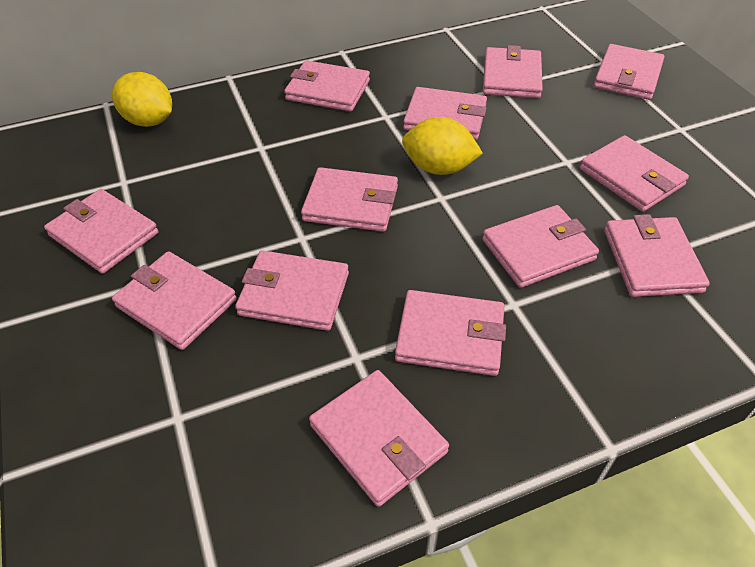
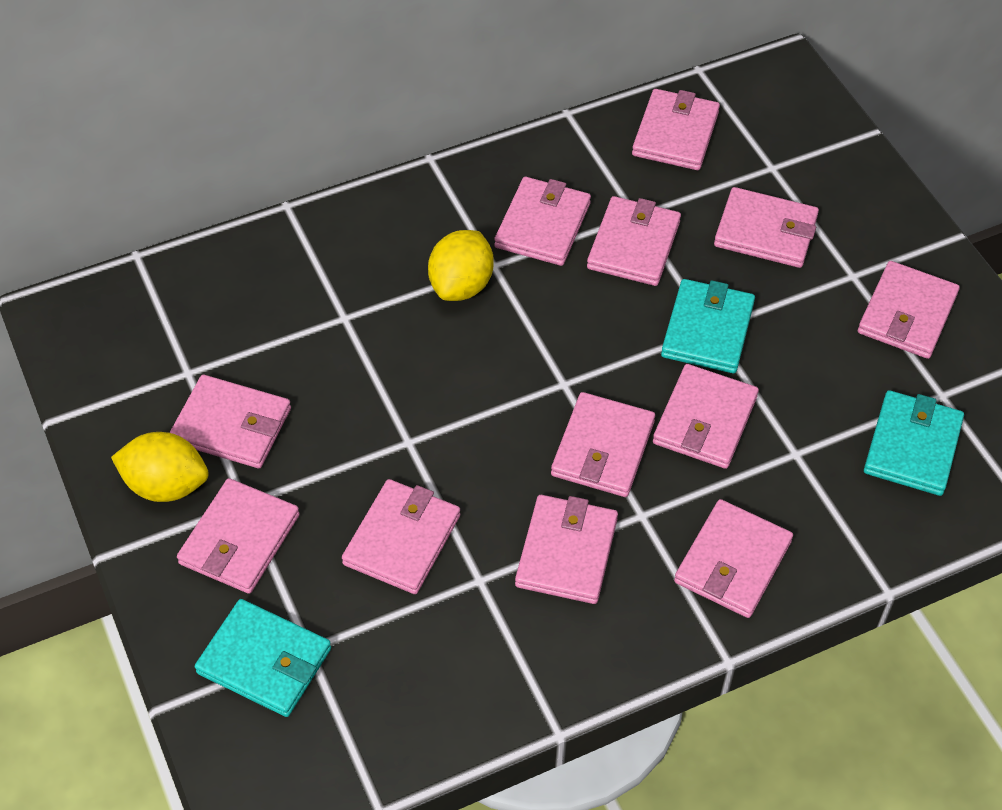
pink wallet: 13 -> 12
turquoise wallet: 0 -> 3

